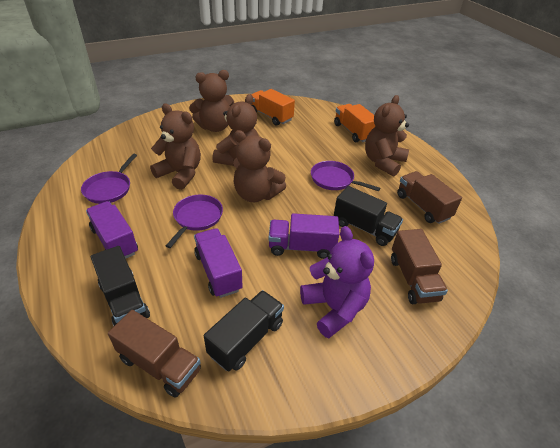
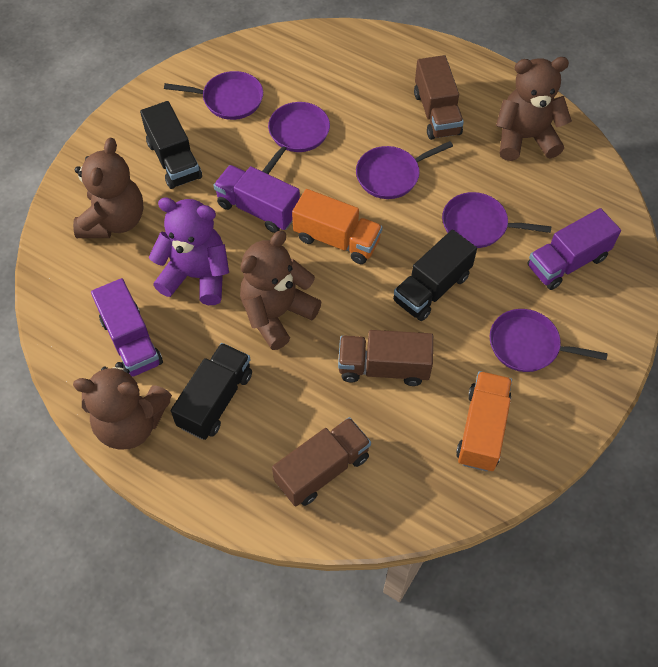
brown teddy bear: 5 -> 4
purple pan: 3 -> 5

